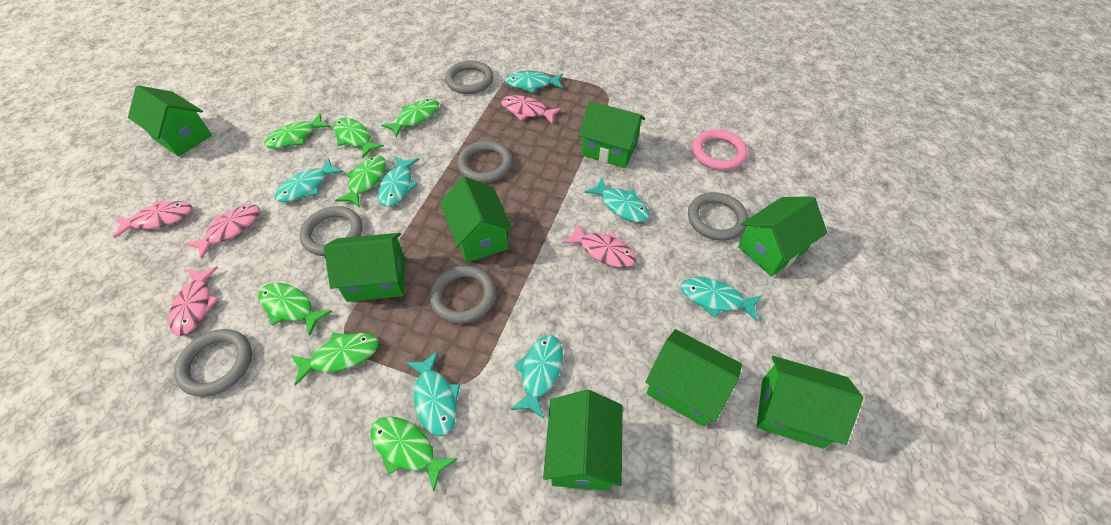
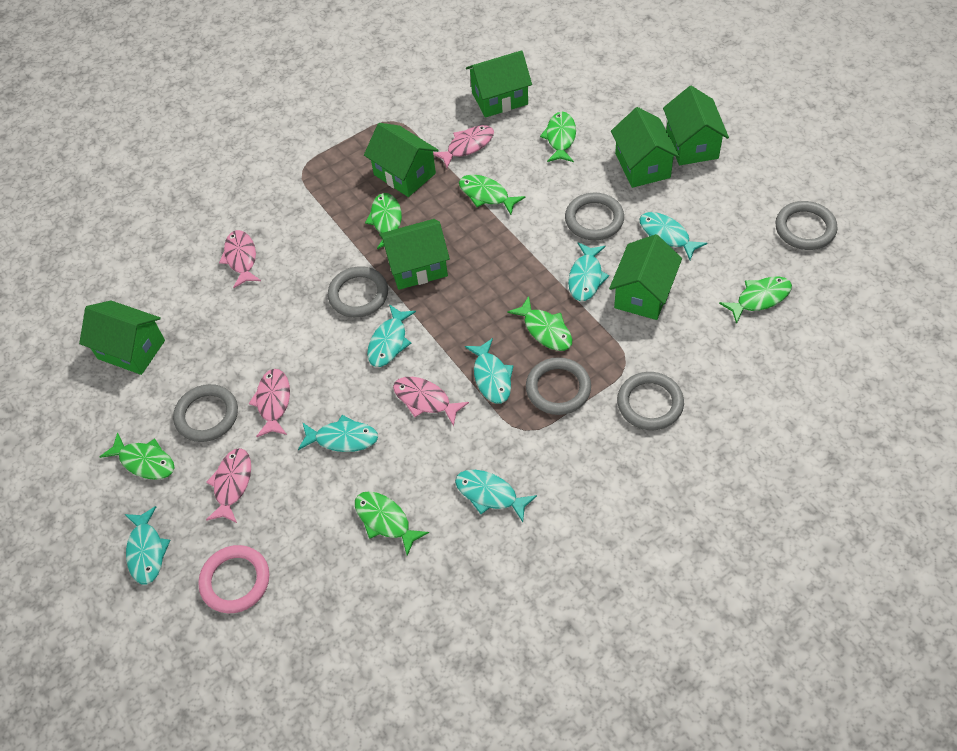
green house: 8 -> 7

